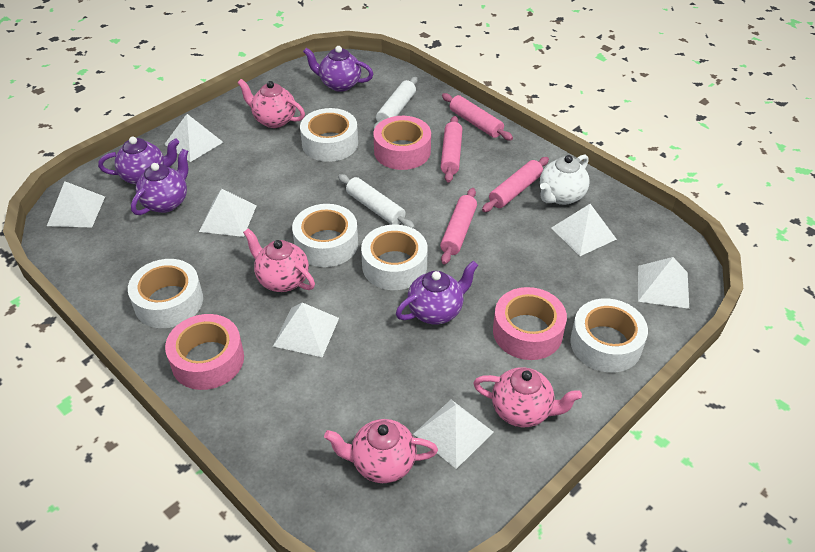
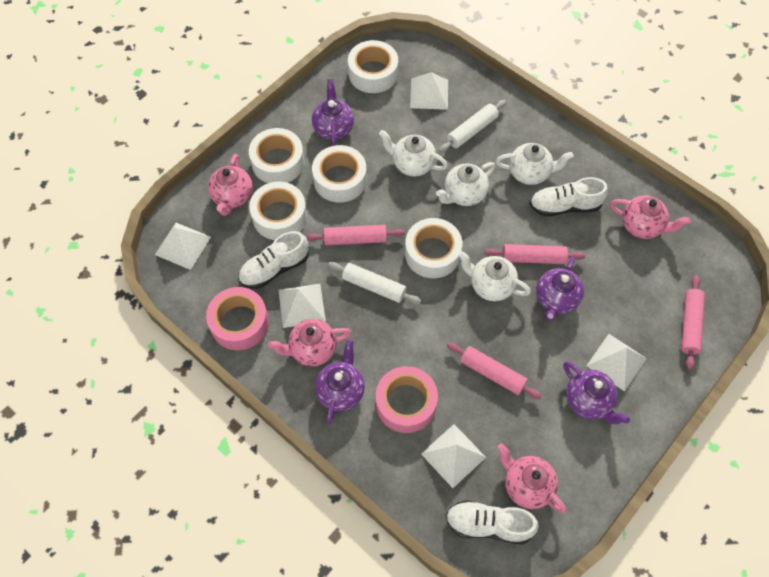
pink tape: 3 -> 2
white pyramid: 7 -> 5
white shoe: 0 -> 3
white teapot: 1 -> 4

